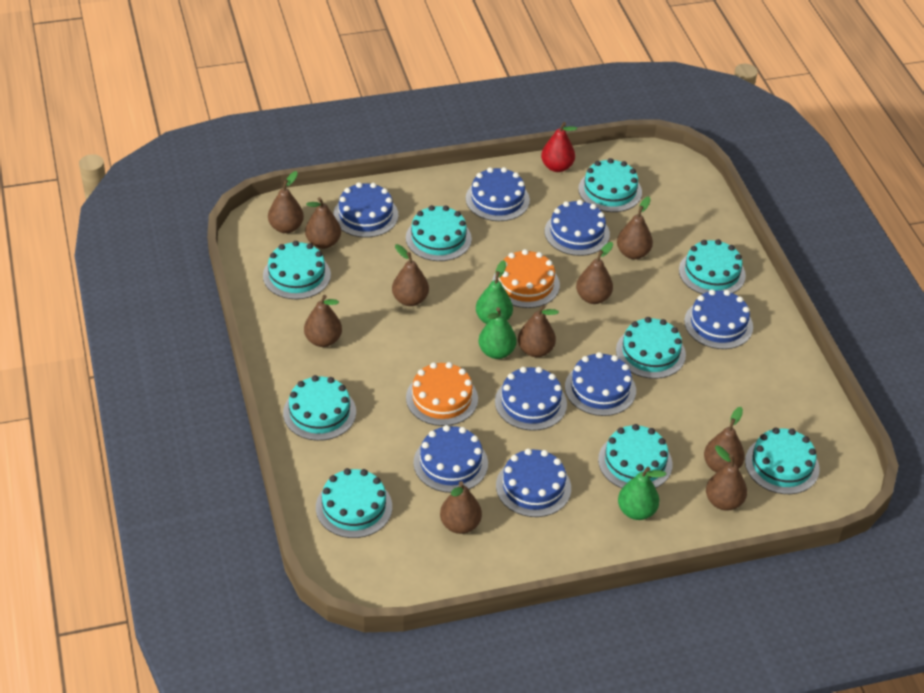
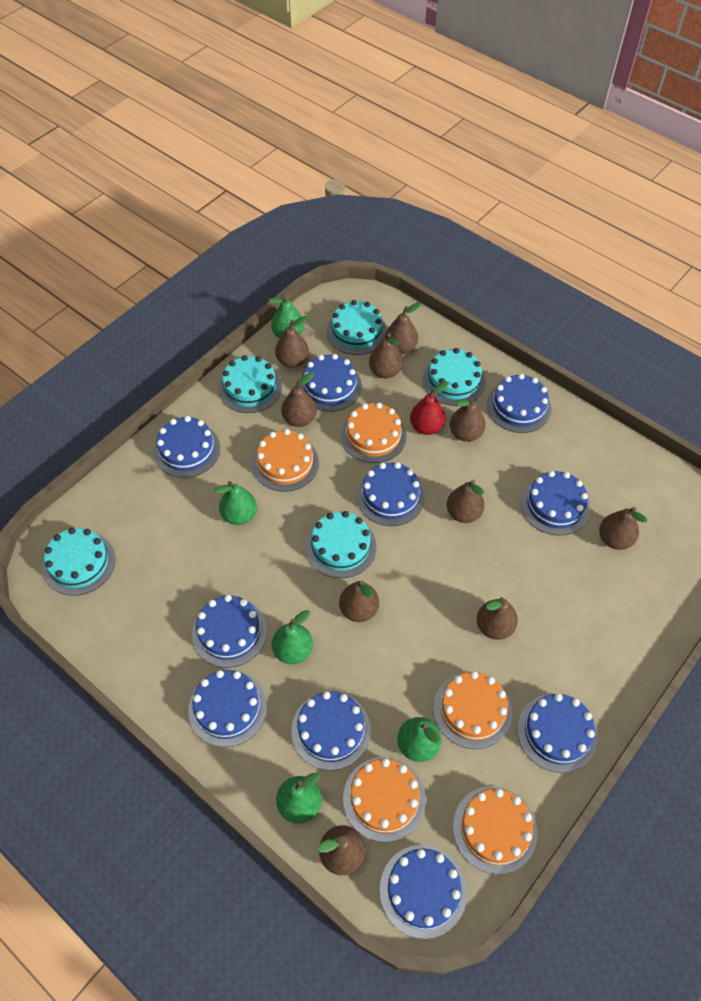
blue cake: 8 -> 10
green pear: 3 -> 5
orange cake: 2 -> 5
turquoise cake: 9 -> 5

